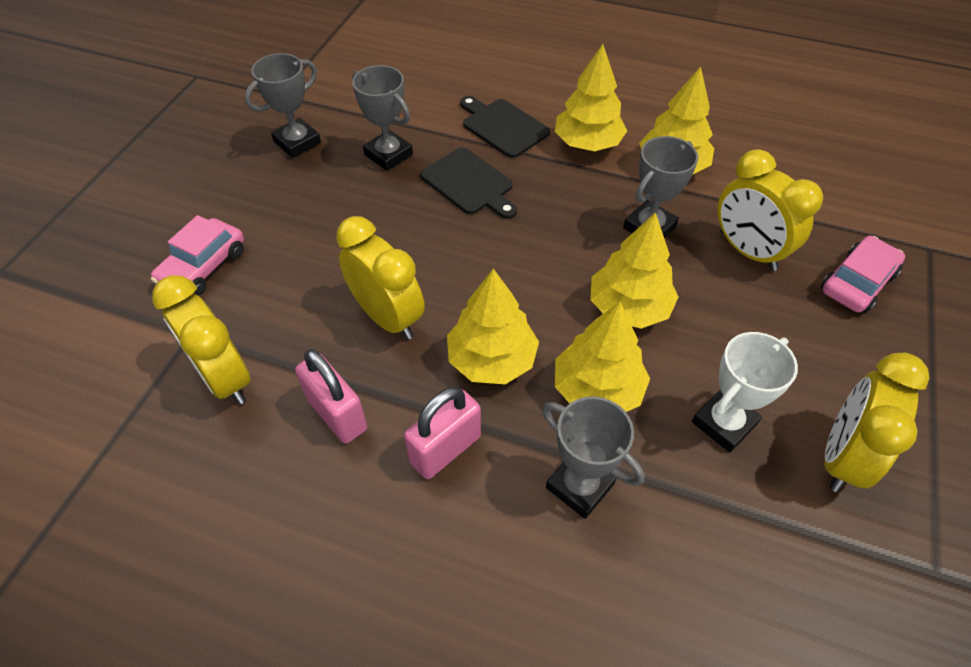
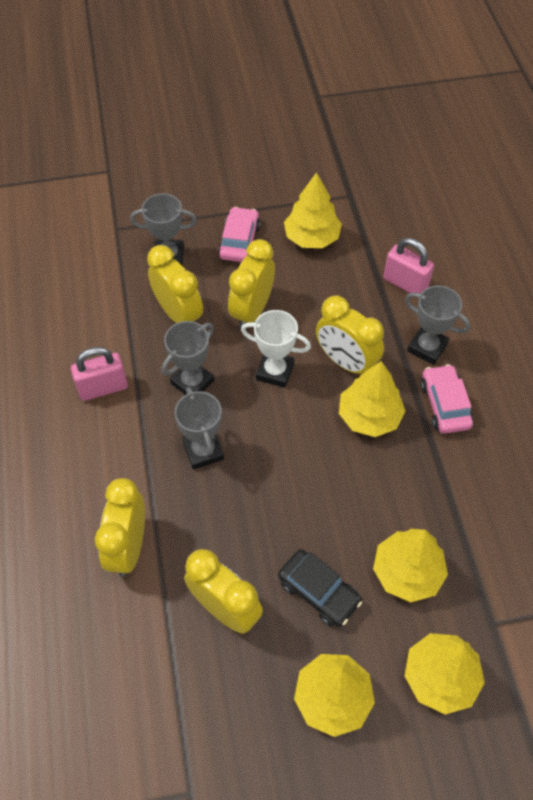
black car: 0 -> 1
black cutting board: 2 -> 0
yellow clock: 4 -> 5

